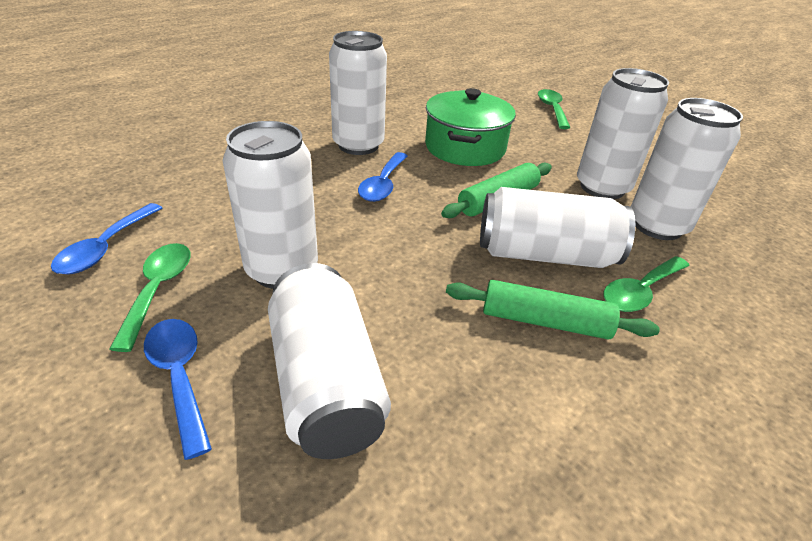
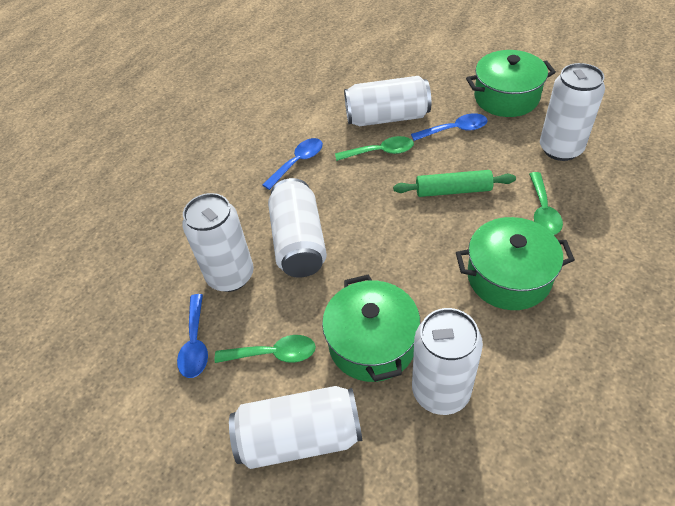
green pot: 1 -> 3
green rolling pin: 2 -> 1

